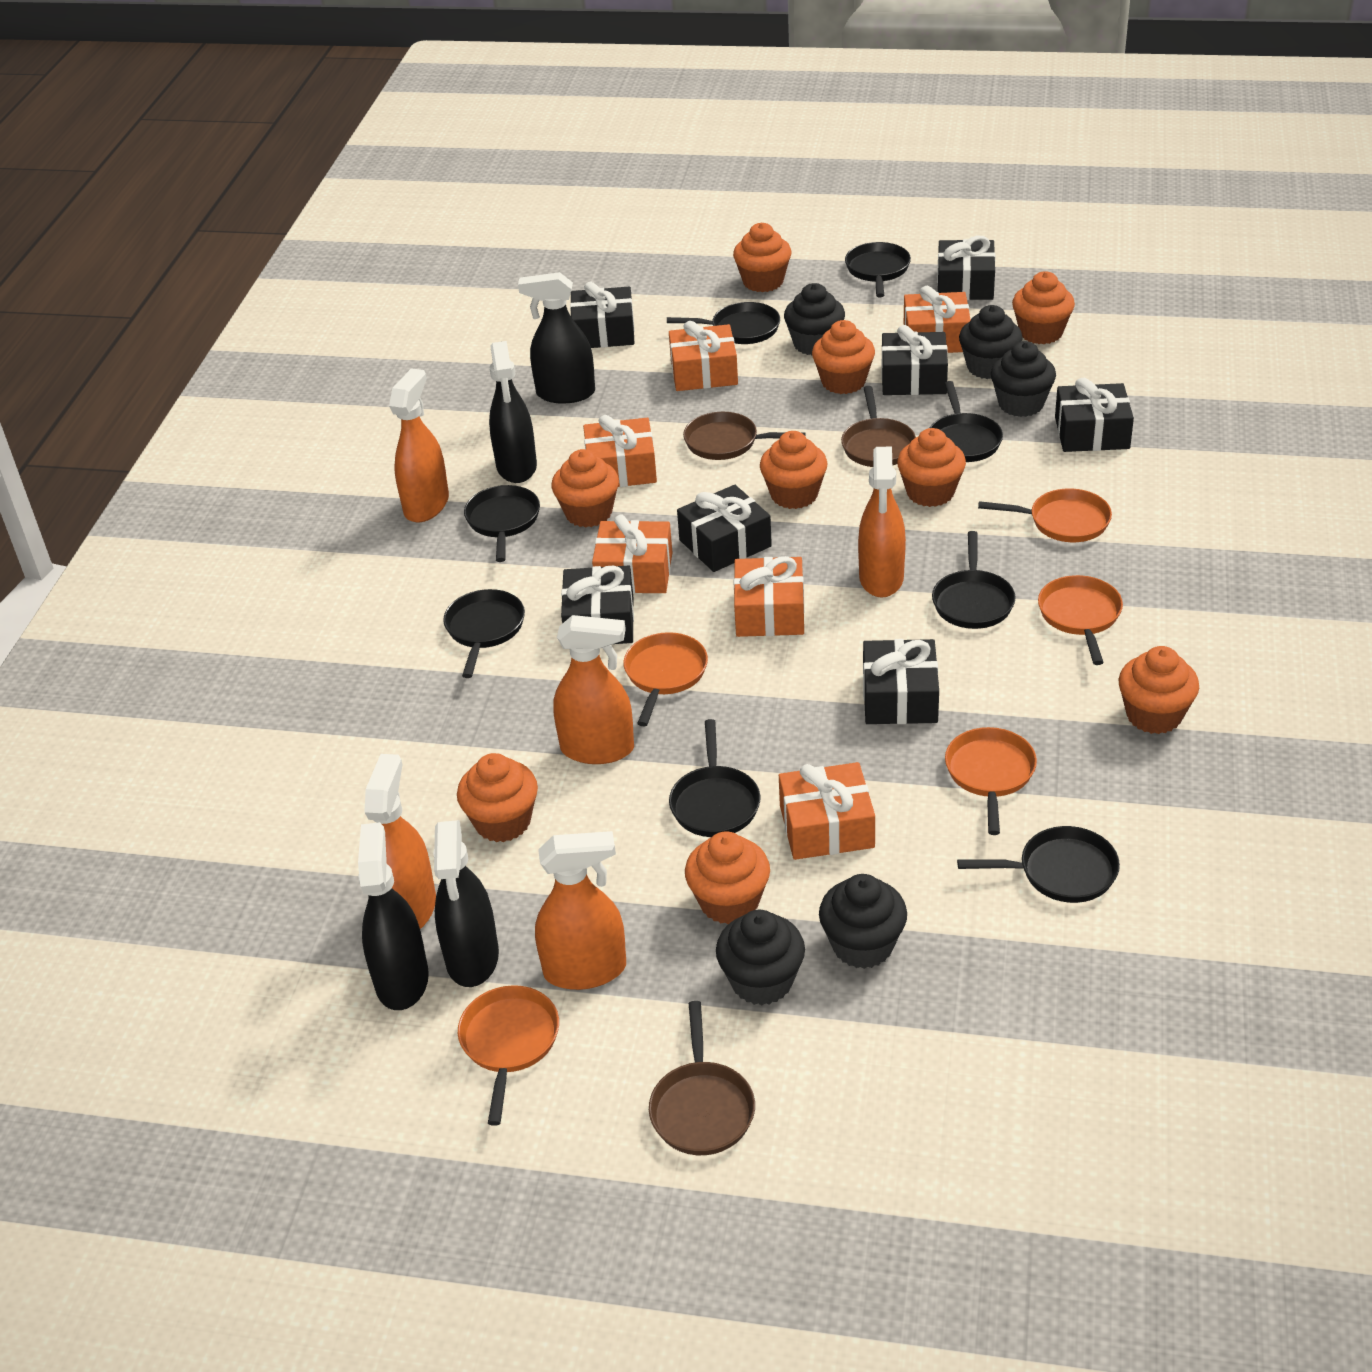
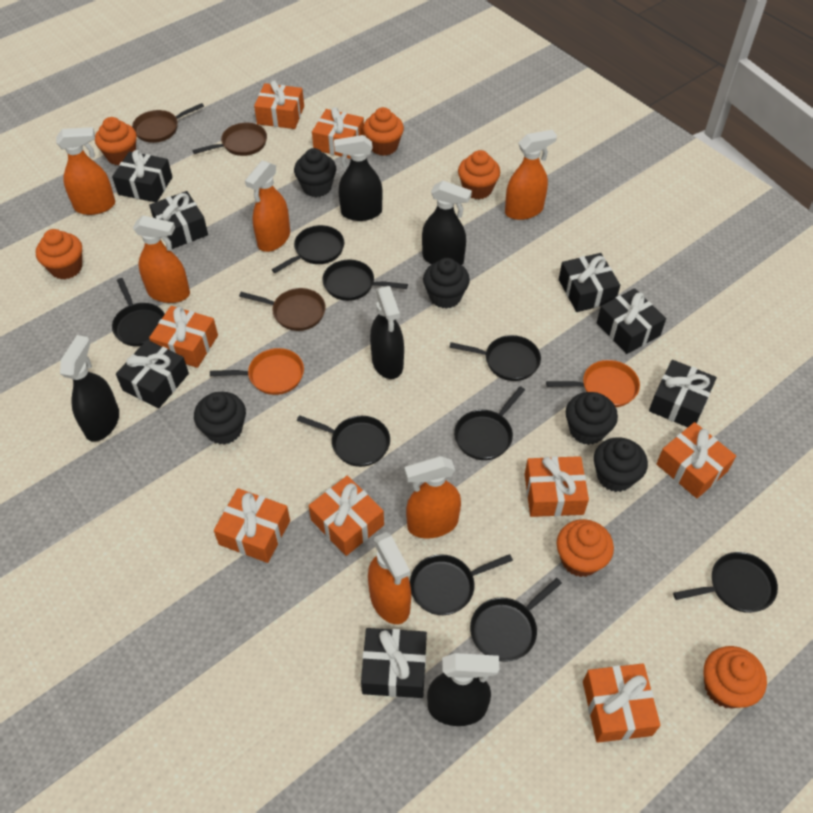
black pan: 8 -> 9
black spray bottle: 4 -> 5
orange cupcake: 9 -> 6
orange gift: 6 -> 8
orange pan: 5 -> 2
orange spray bottle: 5 -> 6

